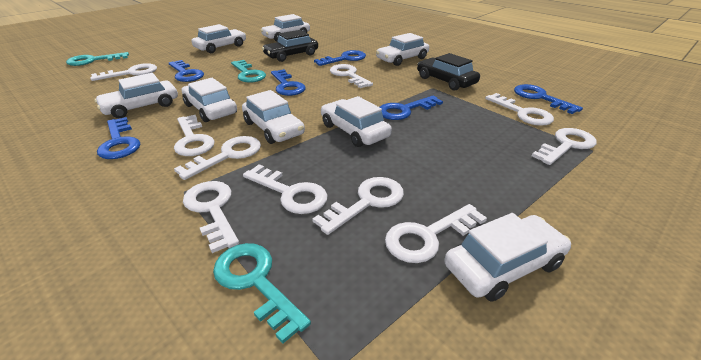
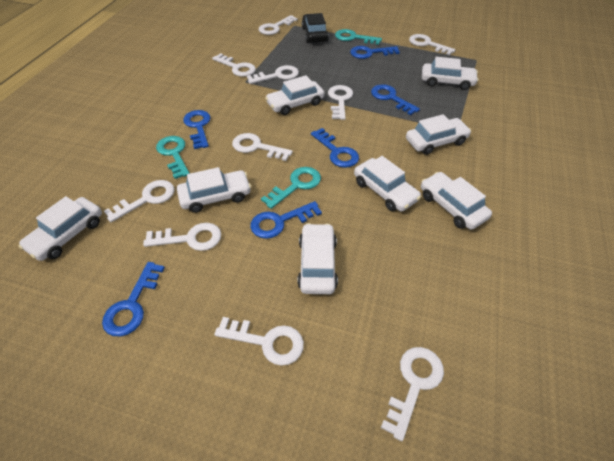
black car: 2 -> 1

